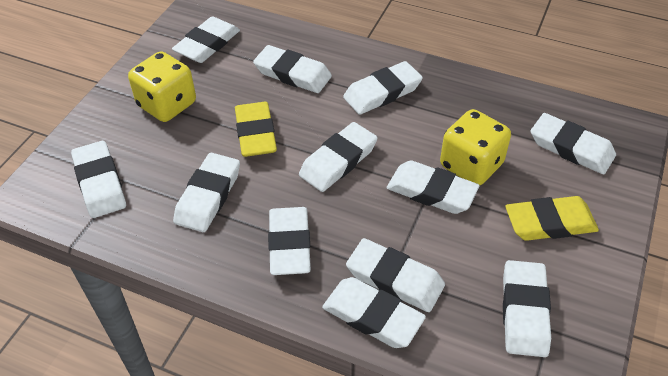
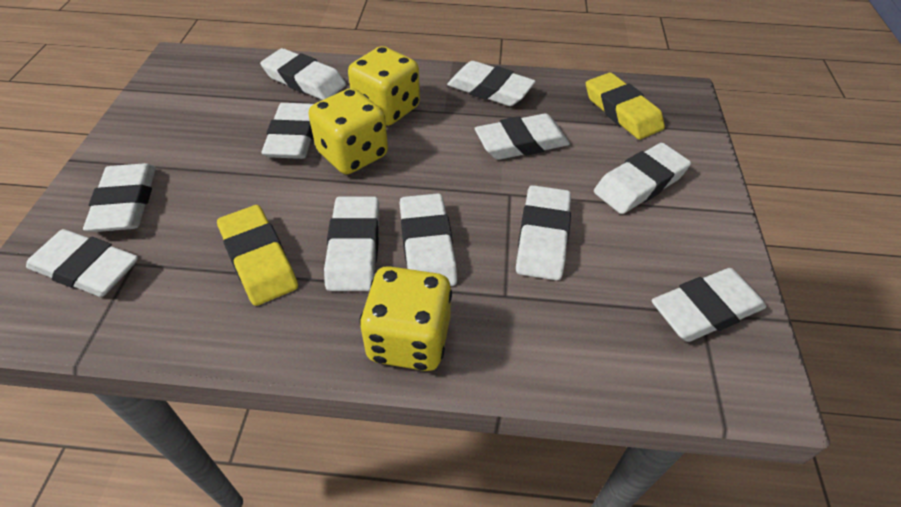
white eraser: 12 -> 11
yellow dice: 2 -> 3

